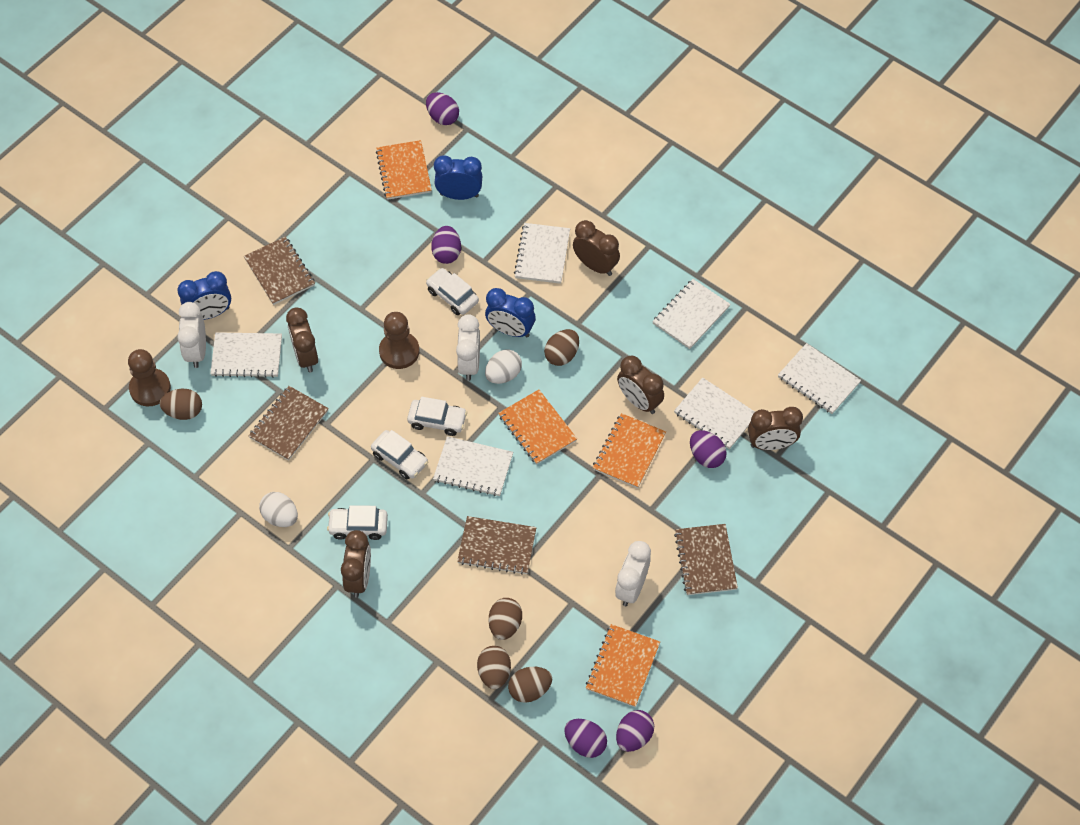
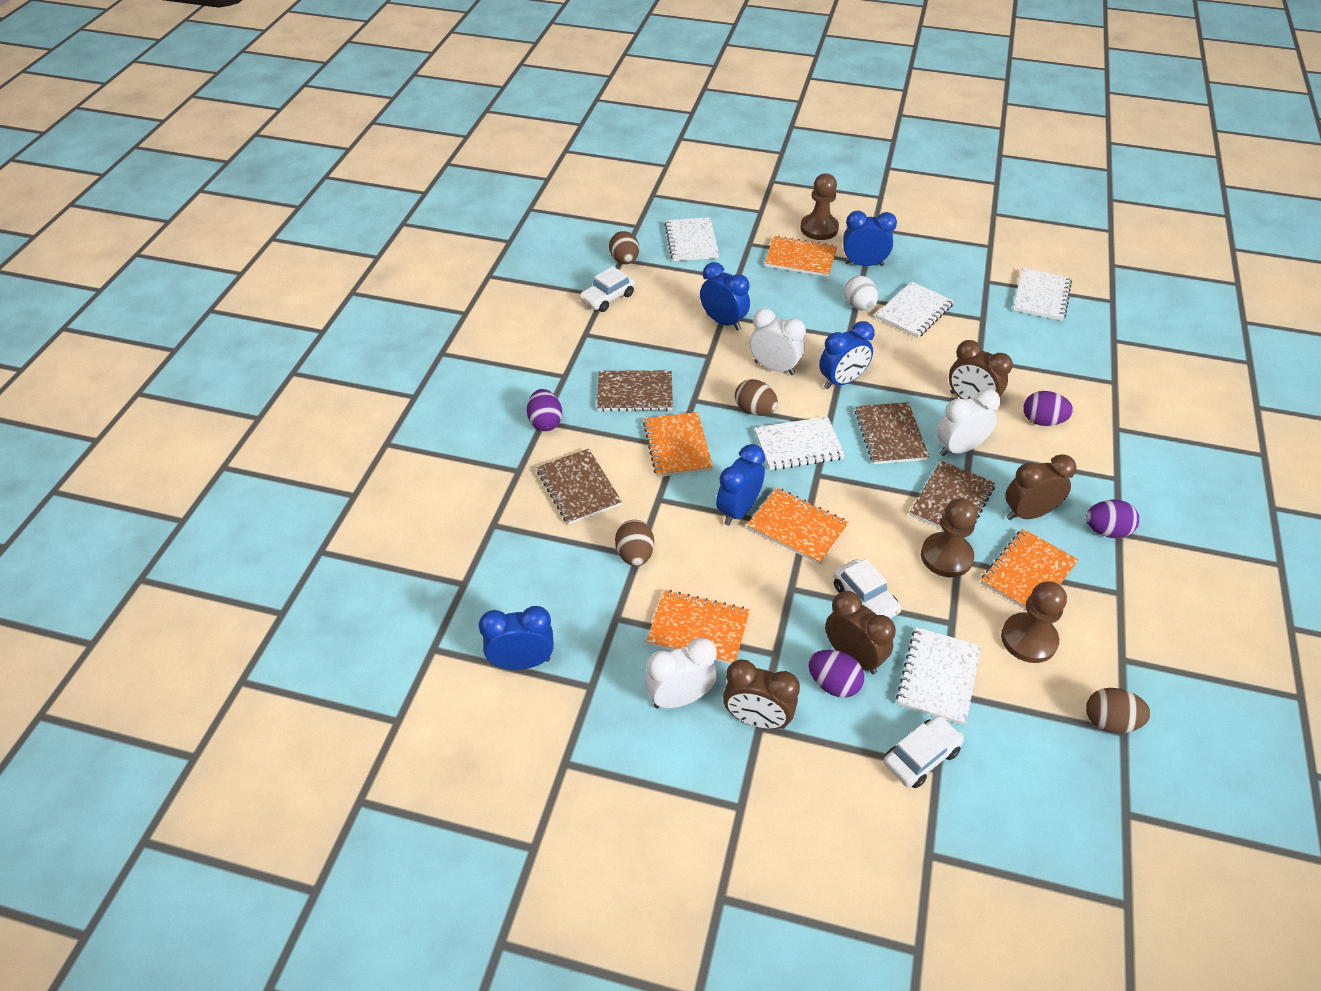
blue clock: 3 -> 5
brown clock: 5 -> 4
brown egg: 5 -> 4
brown pawn: 2 -> 3
orange notebook: 4 -> 5
purple egg: 5 -> 4
white car: 4 -> 3
white egg: 2 -> 1
white notebook: 6 -> 5

